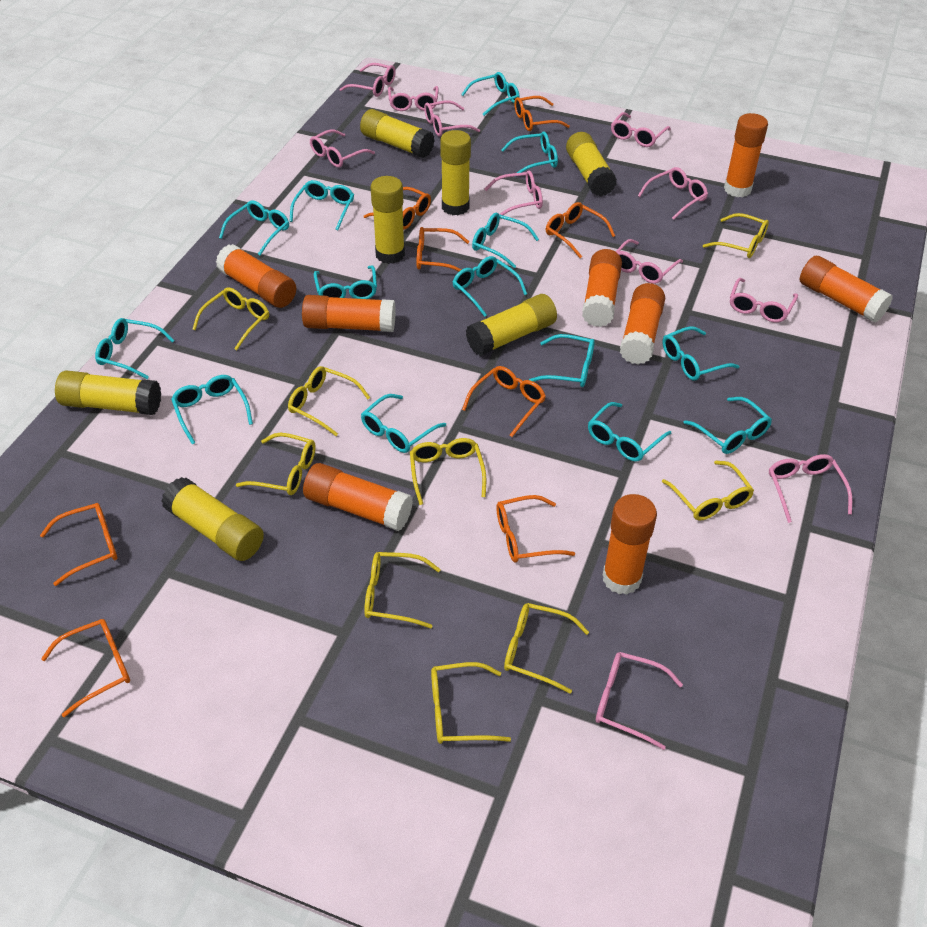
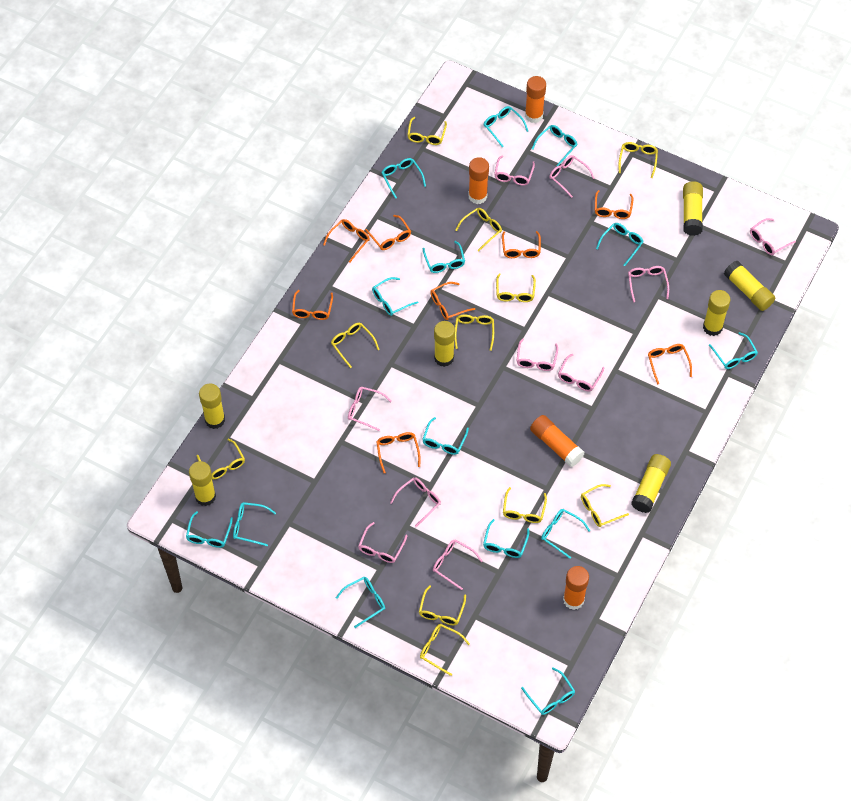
orange glue stick: 8 -> 4
pink glasses: 11 -> 10
yellow glasses: 9 -> 11

